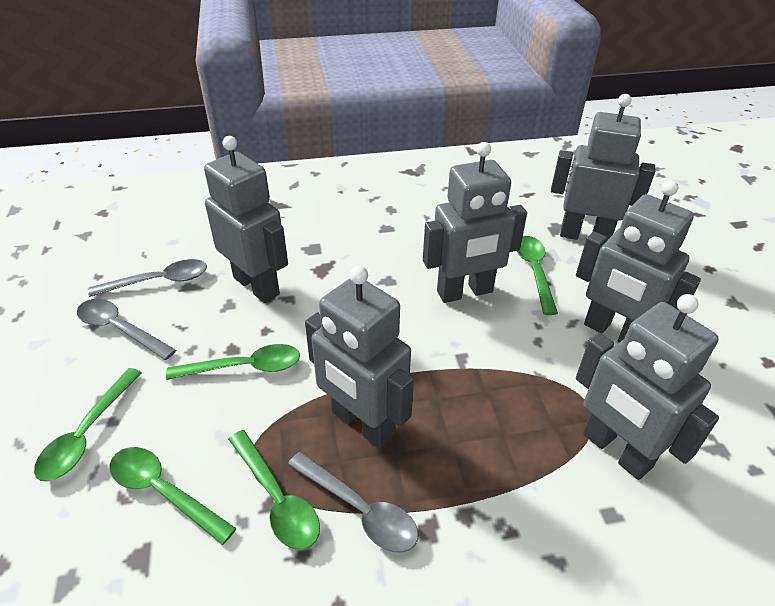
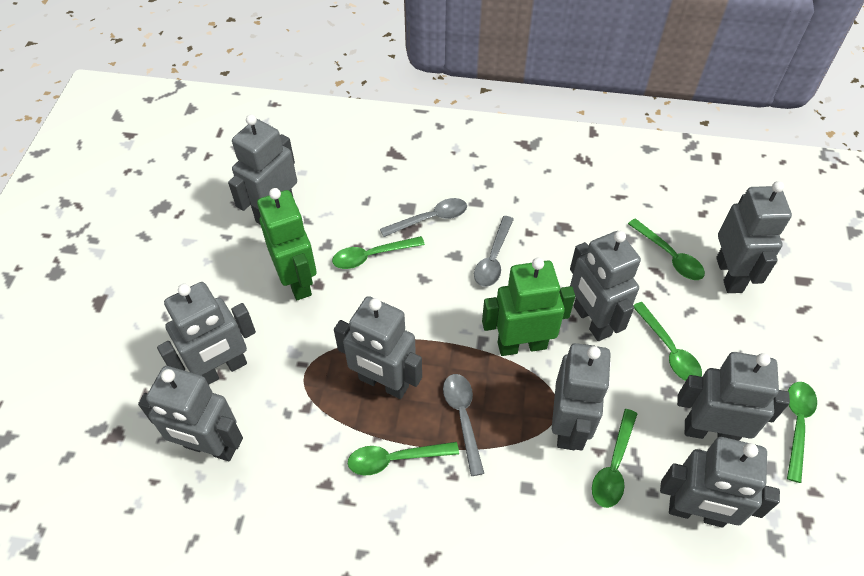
green robot: 0 -> 2
green spoon: 5 -> 6
grey robot: 6 -> 9

